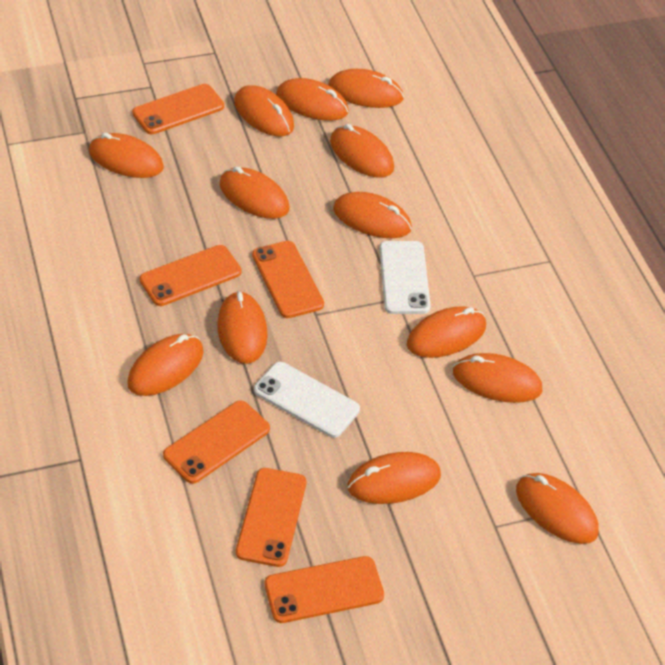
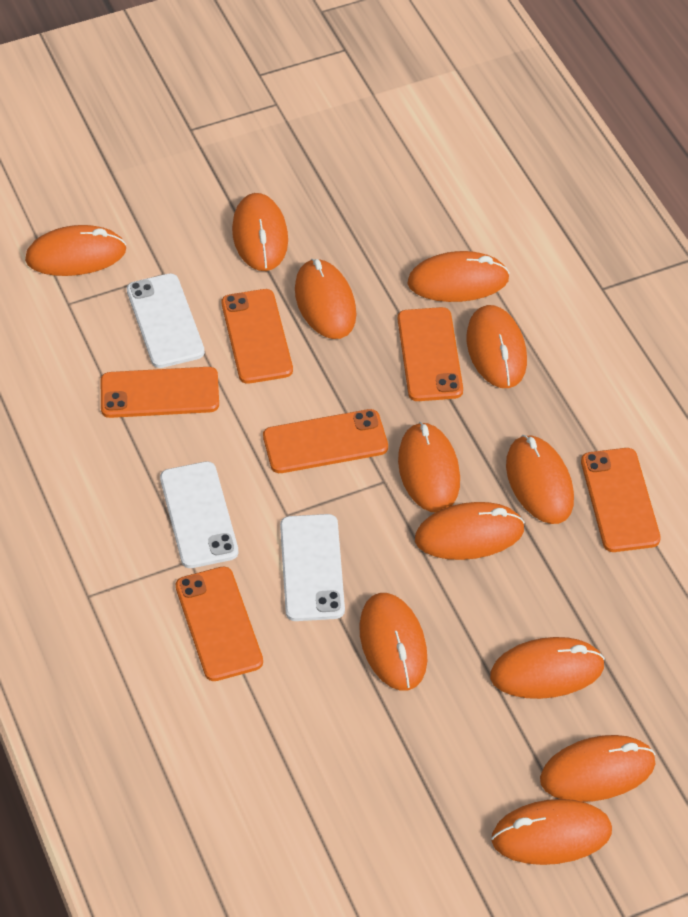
orange mouse: 13 -> 12
white phone: 2 -> 3

